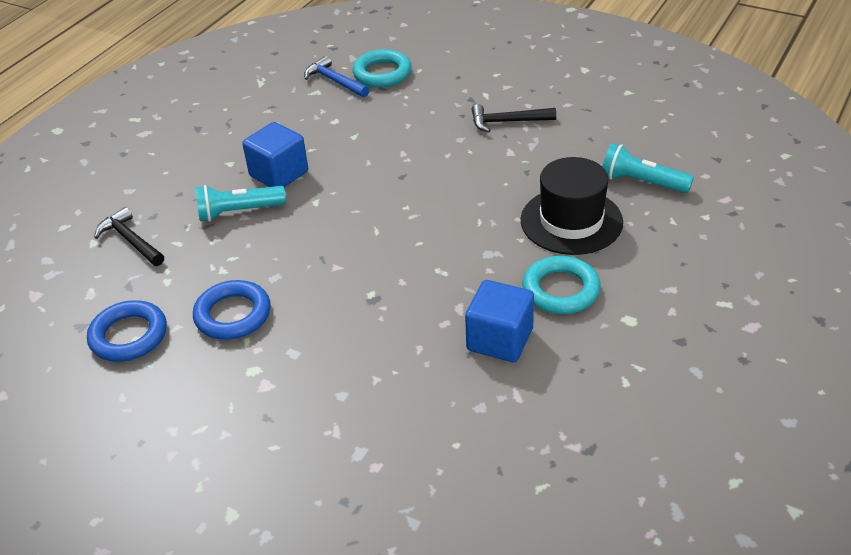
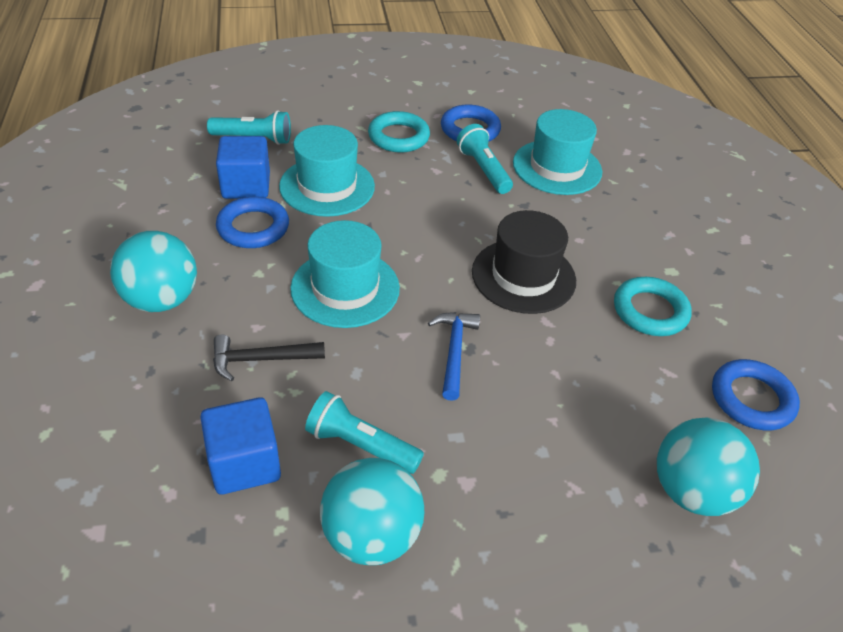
black hammer: 2 -> 1
blue ring: 2 -> 3
turquoise ball: 0 -> 3
turquoise flashlight: 2 -> 3
turquoise hat: 0 -> 3

